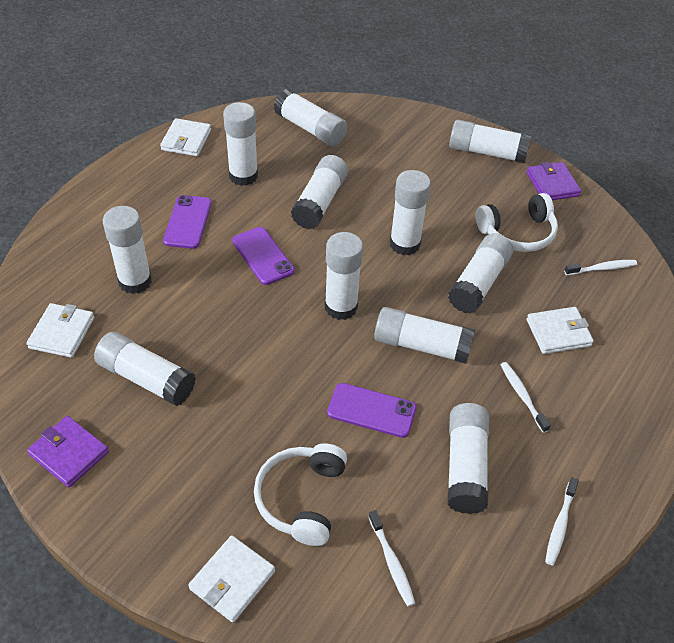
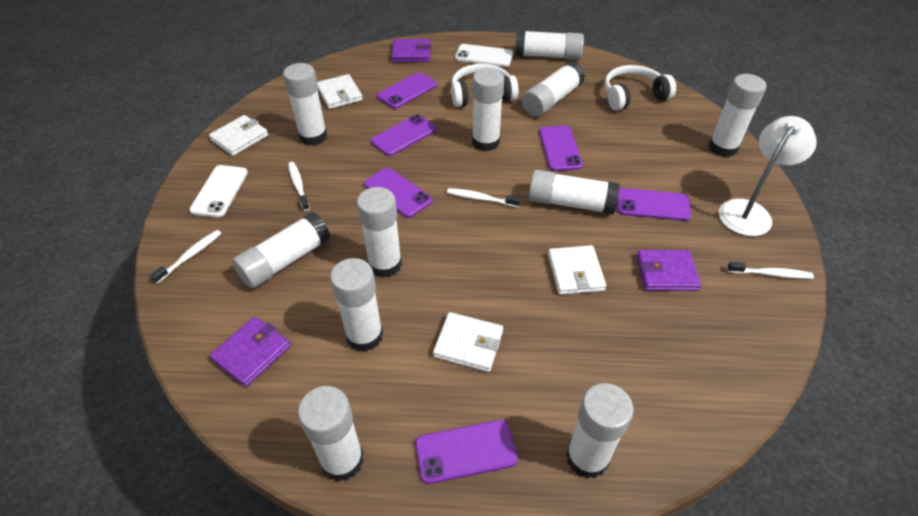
purple phone: 3 -> 6
purple wallet: 2 -> 3
white lamp: 0 -> 1
white phone: 0 -> 2

